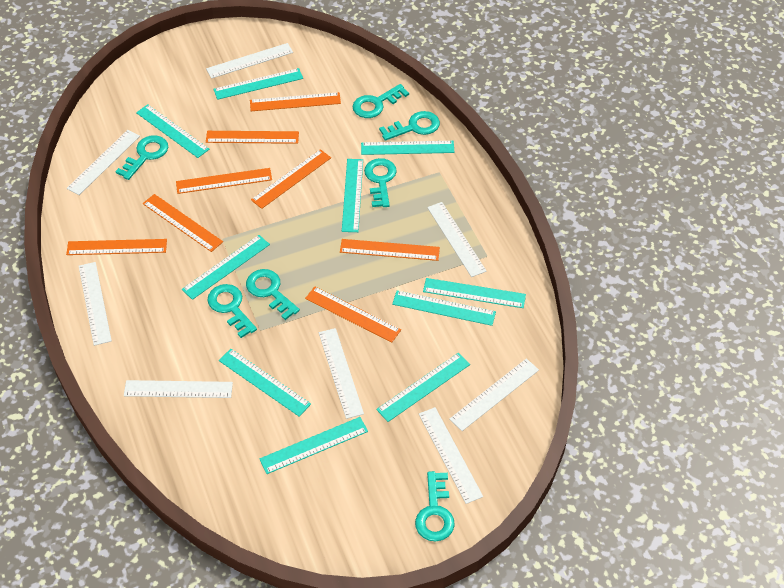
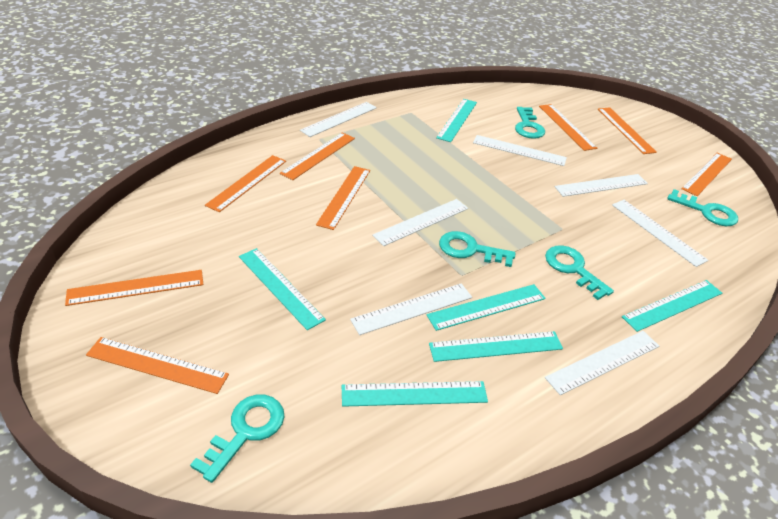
turquoise key: 7 -> 5
turquoise ruler: 10 -> 6
white ruler: 8 -> 7

